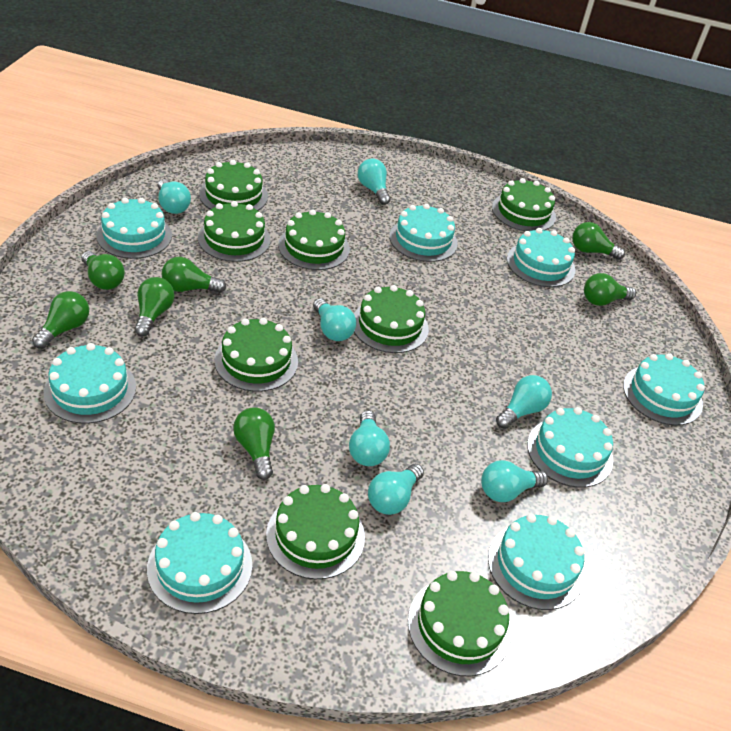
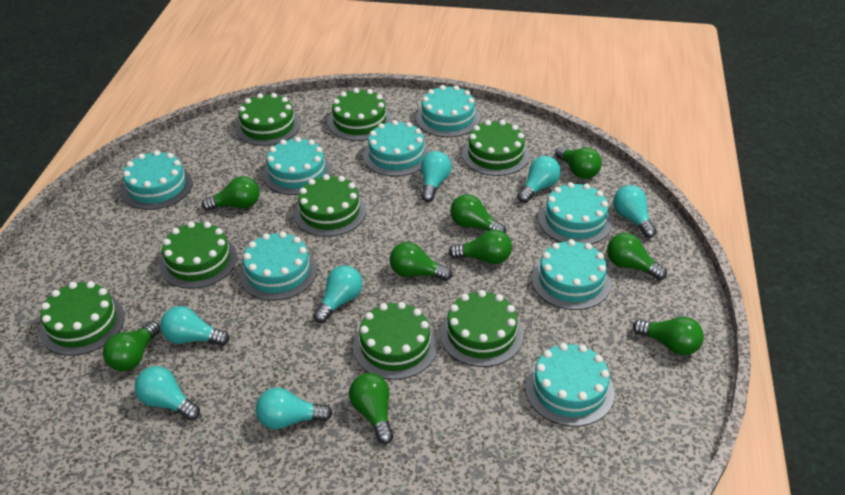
green light bulb: 7 -> 9

